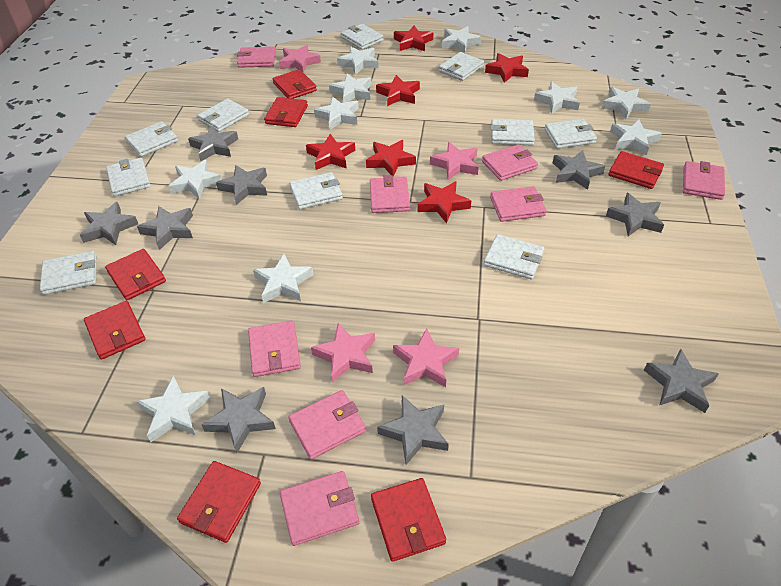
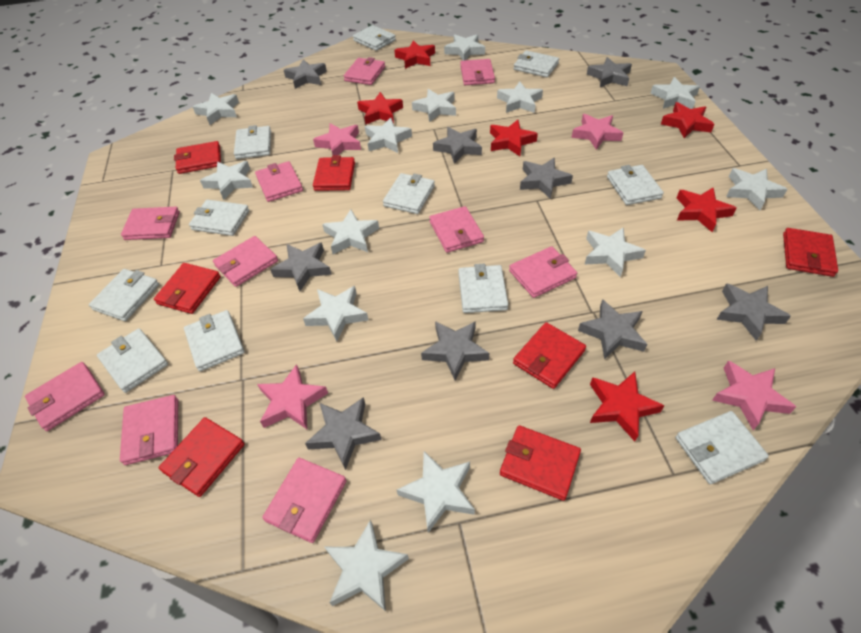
pink wallet: 8 -> 10
white star: 10 -> 13
white wallet: 10 -> 11

